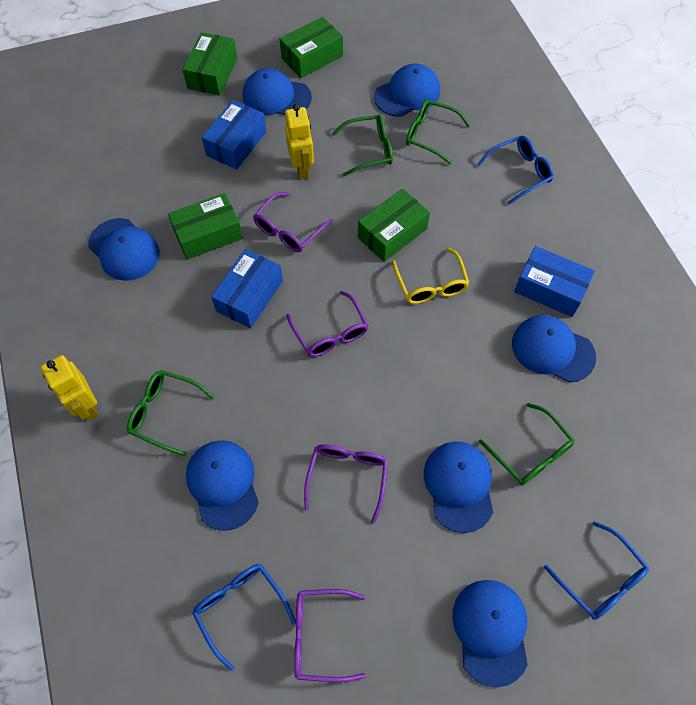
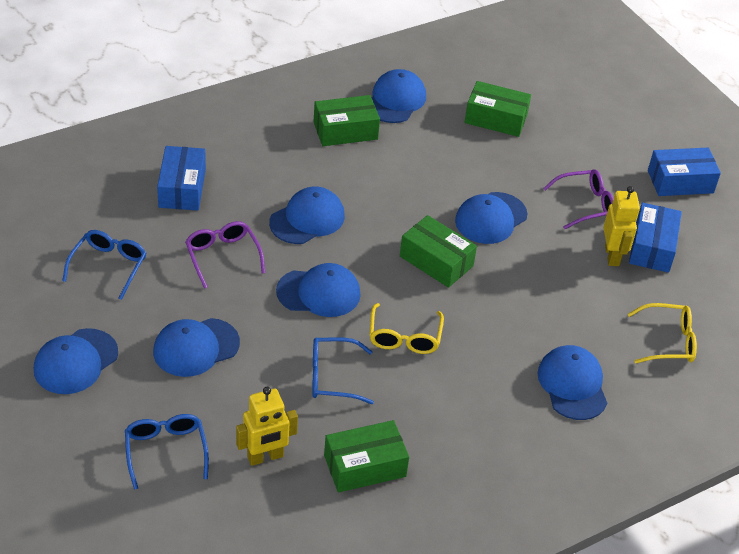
green glasses: 4 -> 0
purple glasses: 4 -> 2
yellow glasses: 1 -> 2

